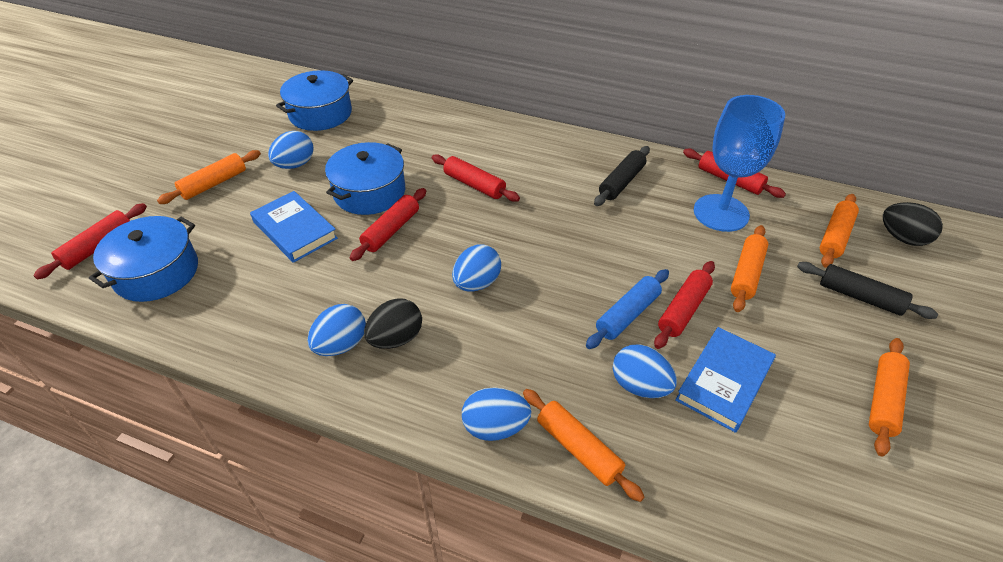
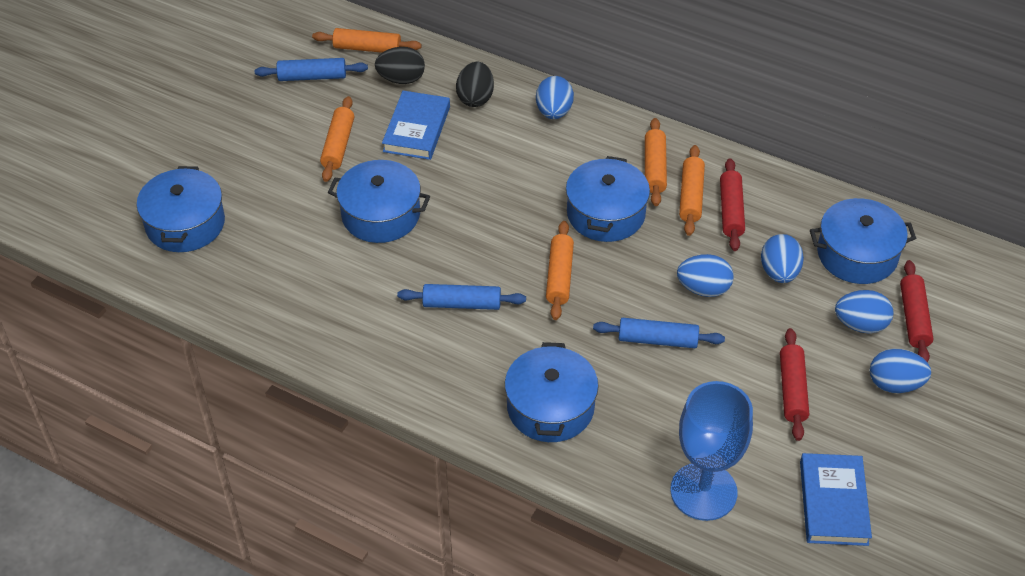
black rolling pin: 2 -> 0
blue pot: 3 -> 5
blue rolling pin: 1 -> 3
red rolling pin: 5 -> 3

